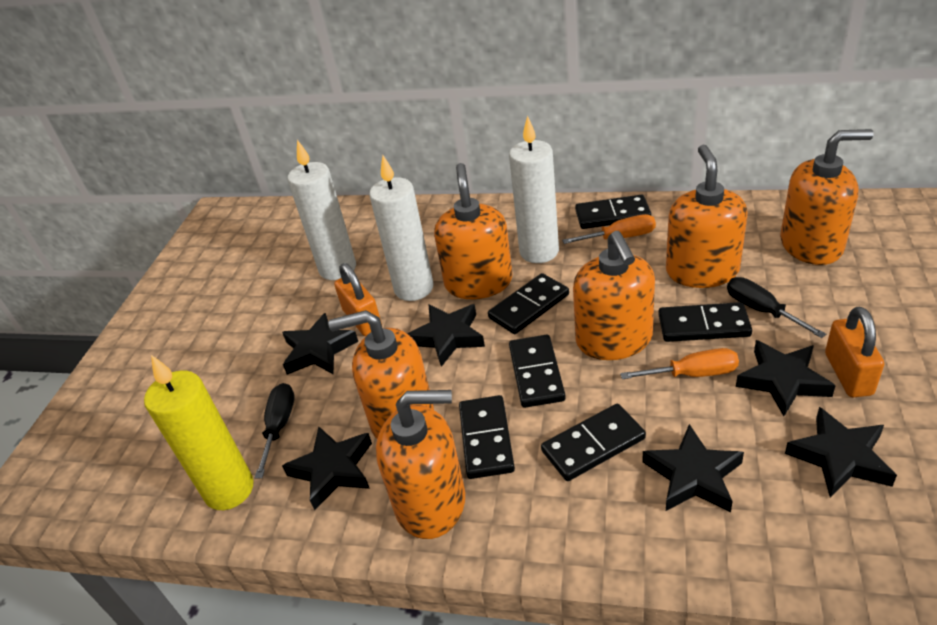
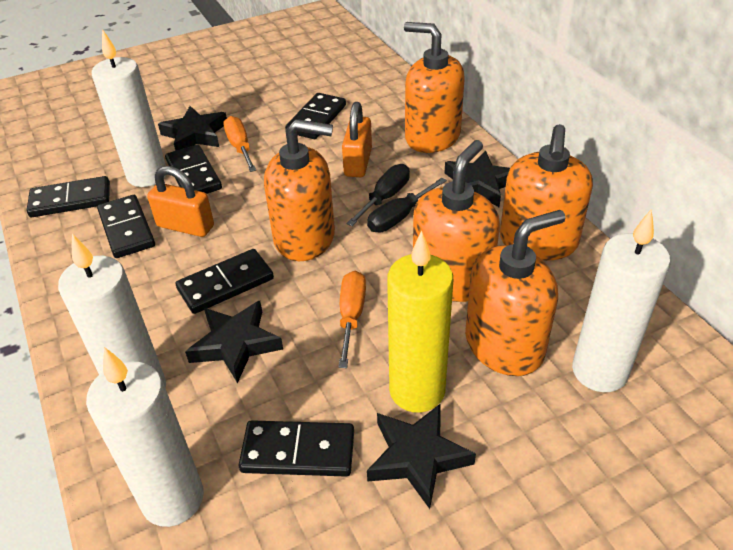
black star: 6 -> 4
orange soap dispenser: 6 -> 5
white candle: 3 -> 4

